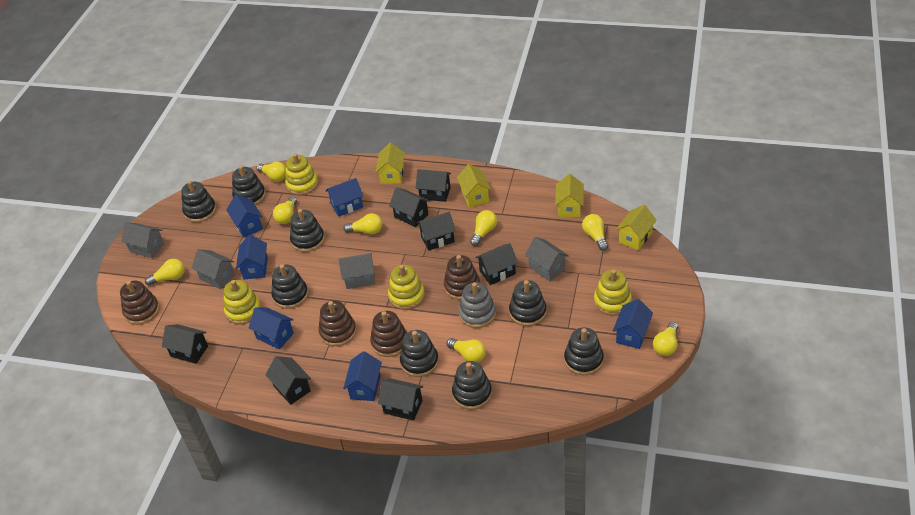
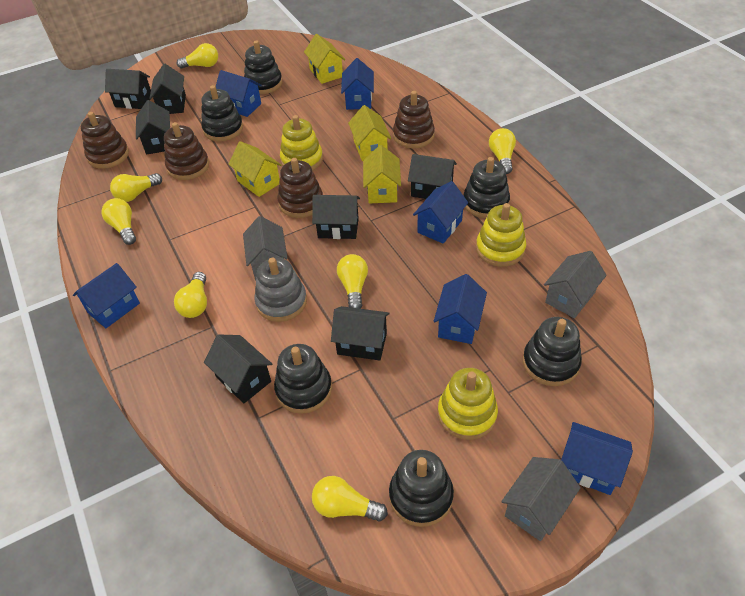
black stacking toy: 8 -> 6
grey house: 4 -> 3
yellow light bulb: 8 -> 7
yellow stacking toy: 4 -> 3

